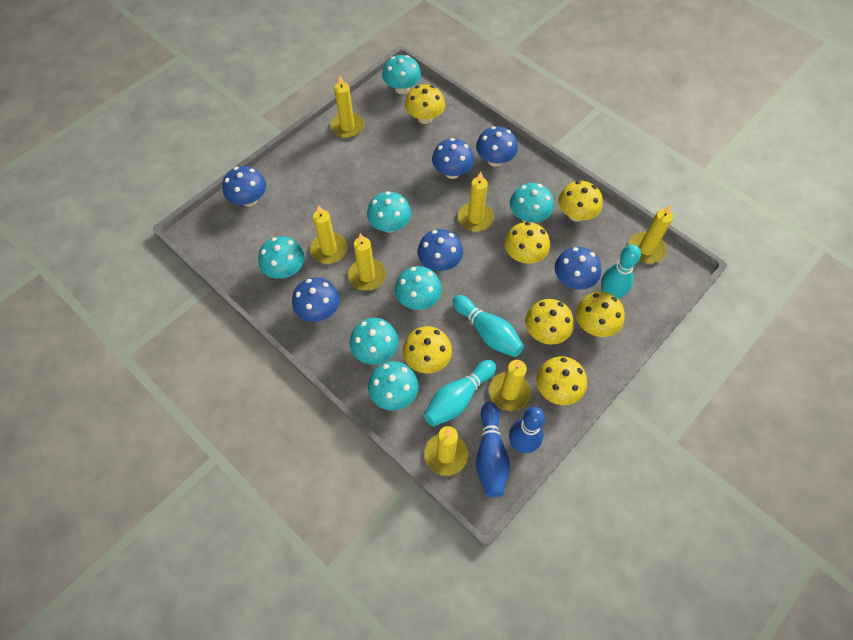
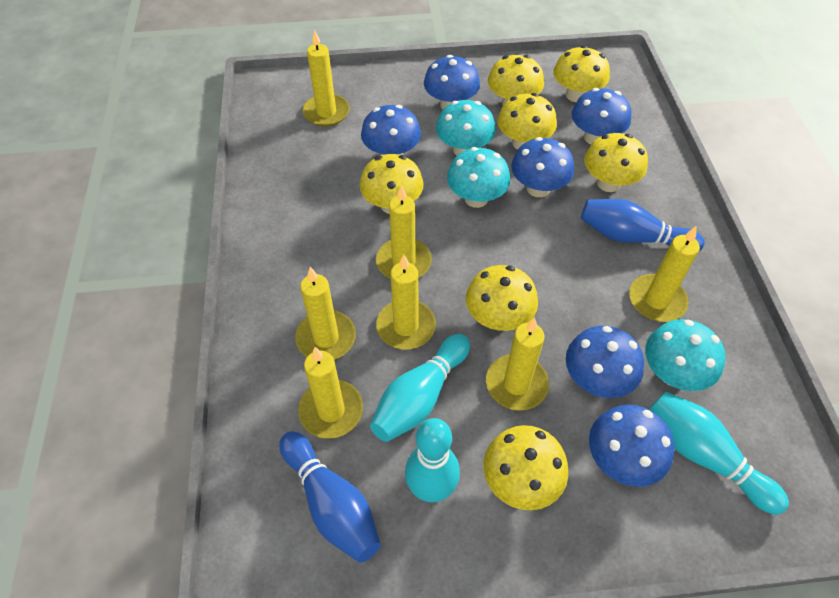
turquoise mushroom: 7 -> 3

